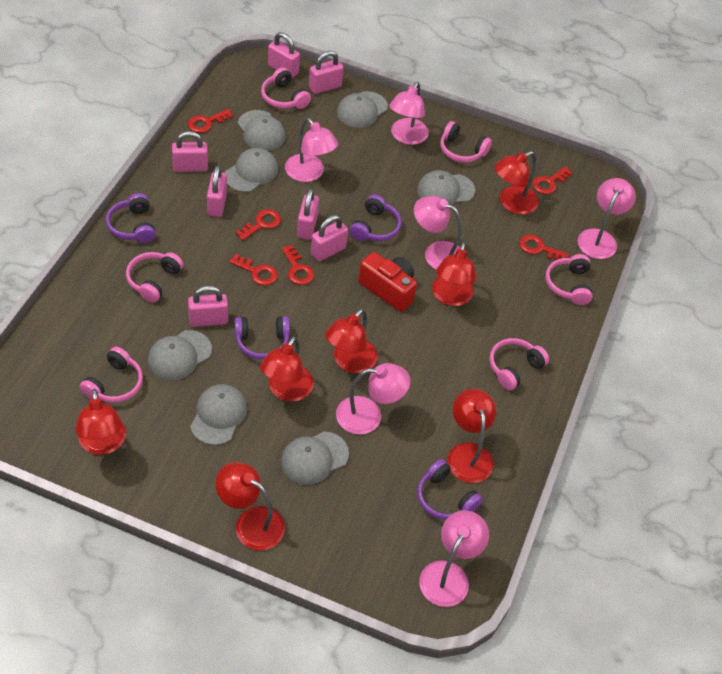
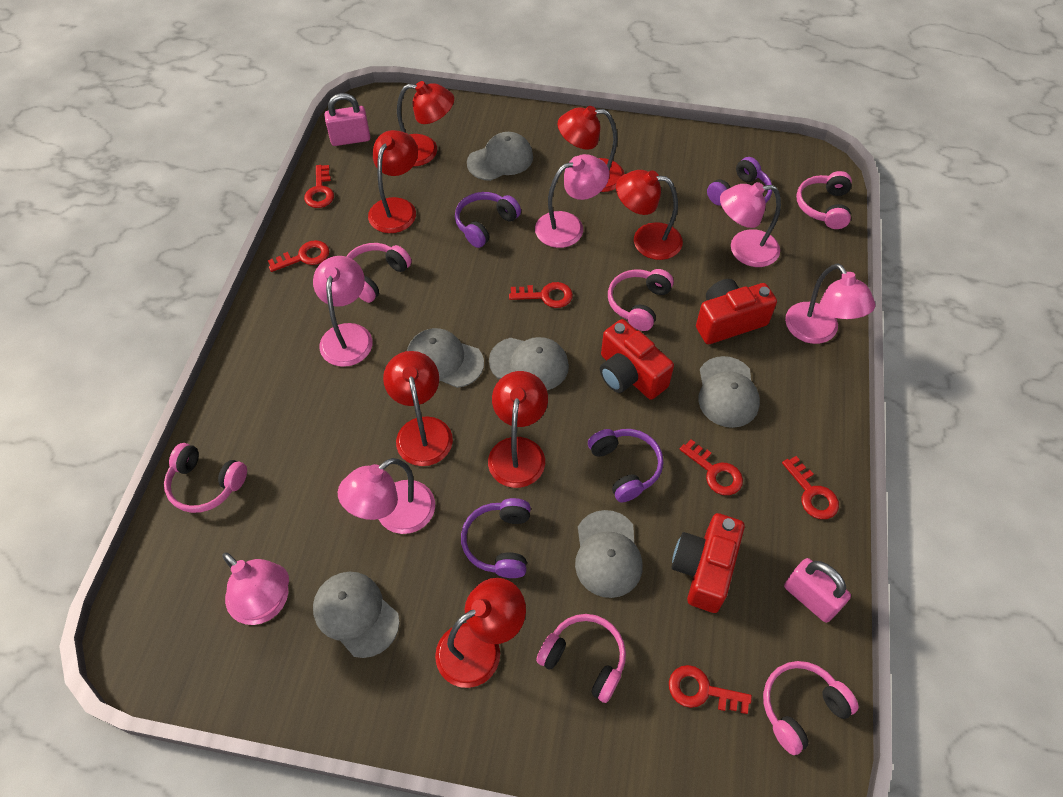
grey cap: 7 -> 6
pink padlock: 7 -> 2
red camera: 1 -> 3

